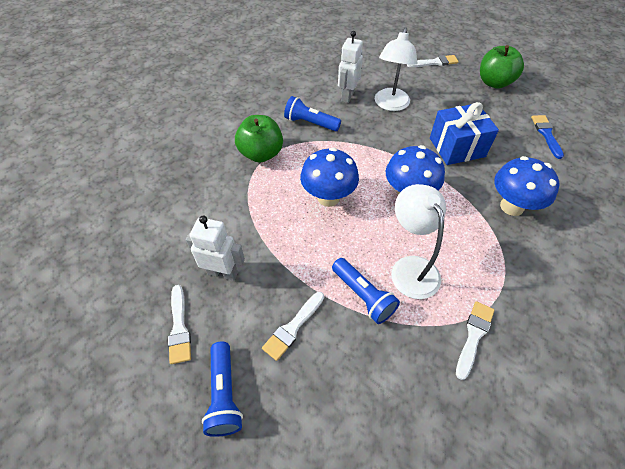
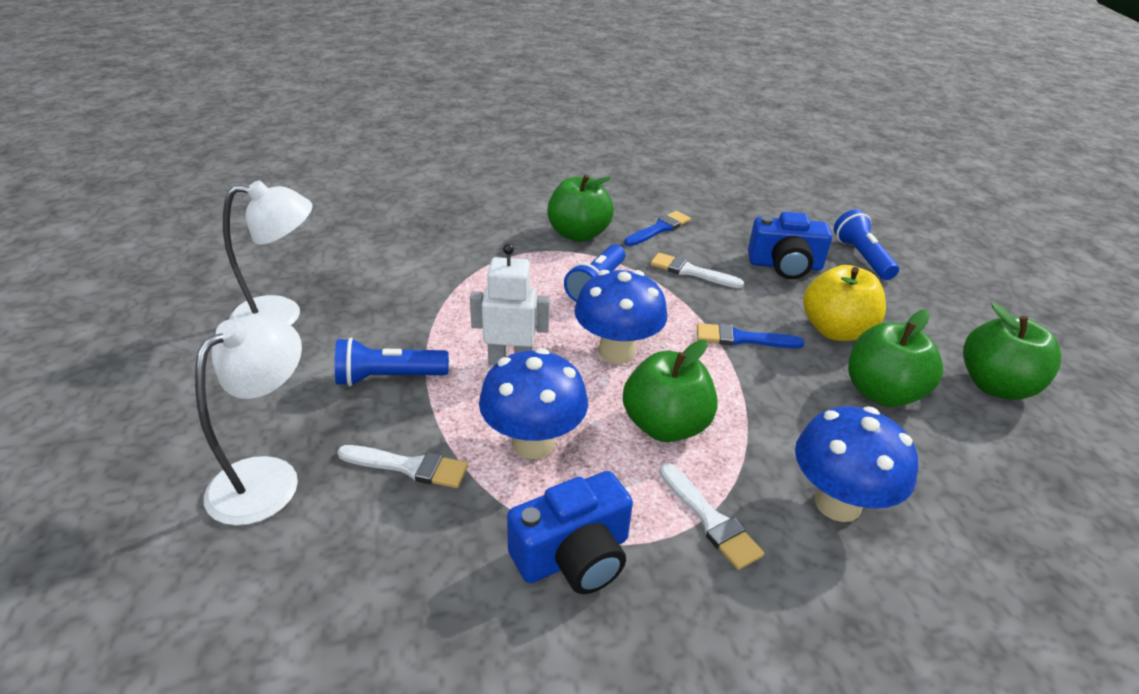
blue brush: 1 -> 2
blue camera: 0 -> 2
blue gift: 1 -> 0
green apple: 2 -> 4
white brush: 4 -> 3
white robot: 2 -> 1
yellow apple: 0 -> 1

